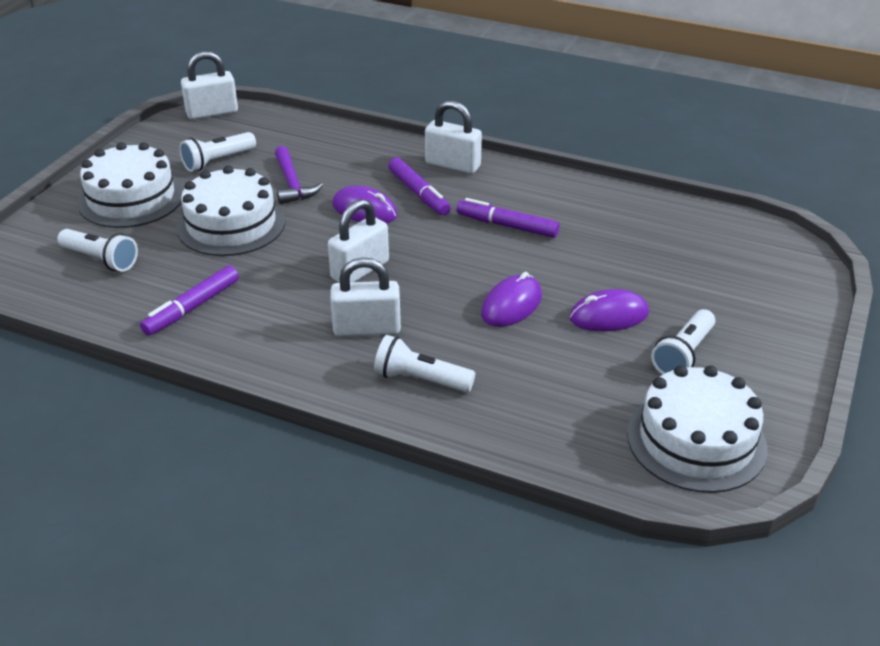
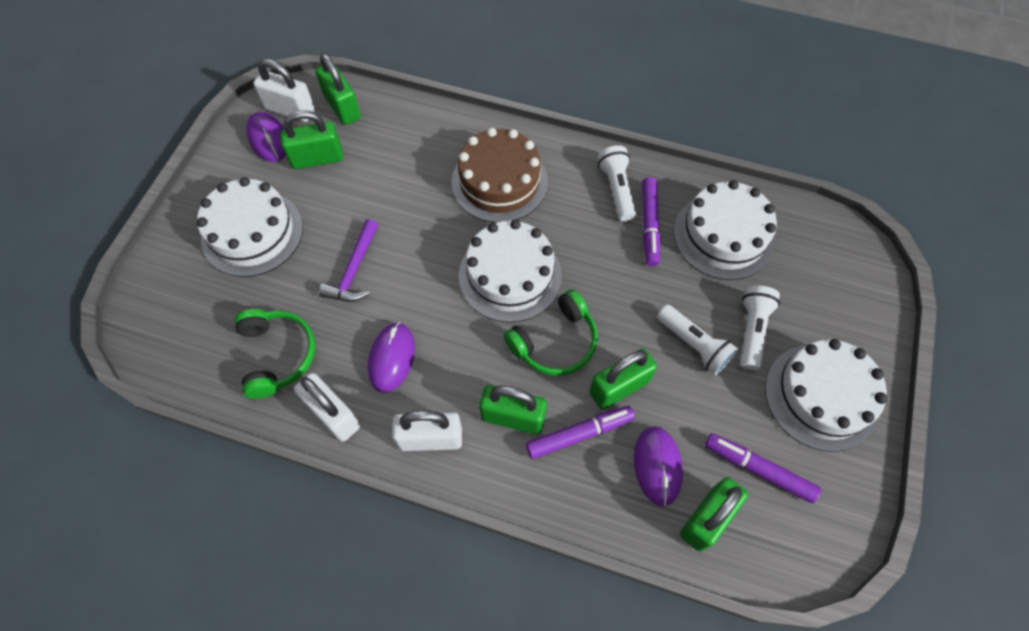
brown cake: 0 -> 1
green headphones: 0 -> 2
green padlock: 0 -> 5
white cake: 3 -> 4
white flashlight: 4 -> 3
white padlock: 4 -> 3

